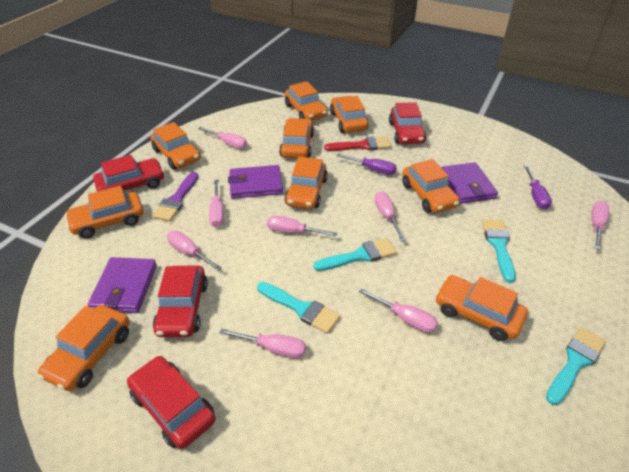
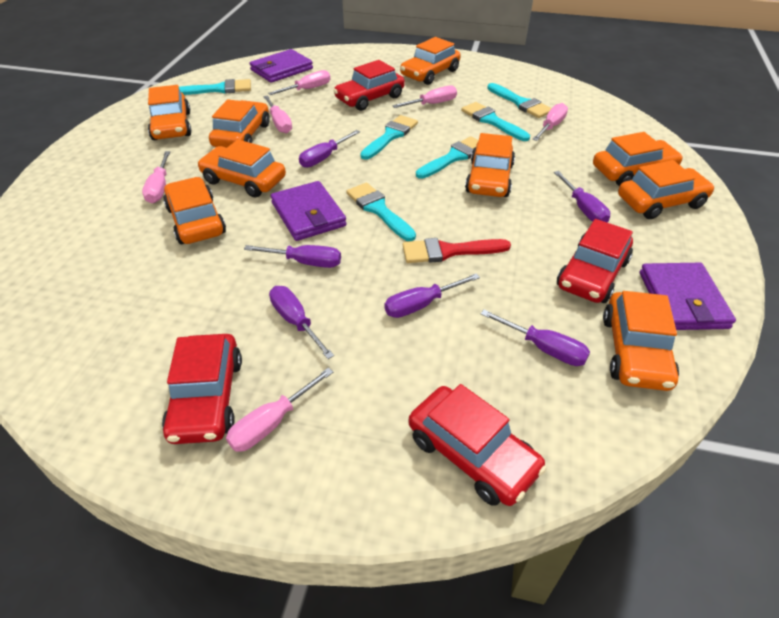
pink screwdriver: 8 -> 6
purple brush: 1 -> 0
purple screwdriver: 2 -> 6
turquoise brush: 4 -> 6

